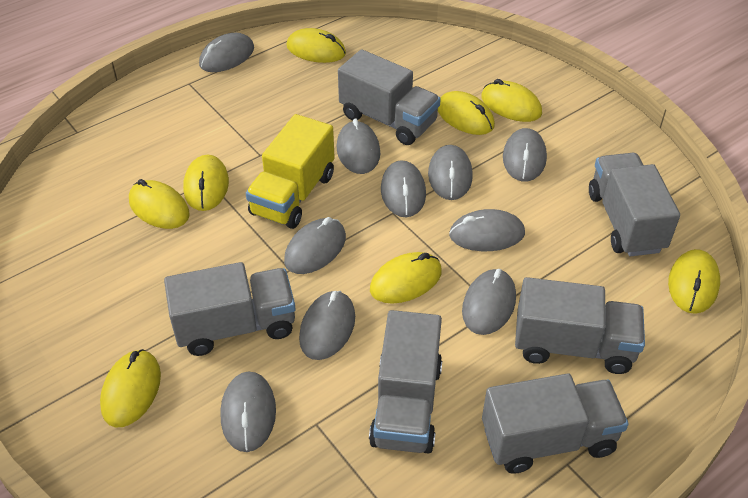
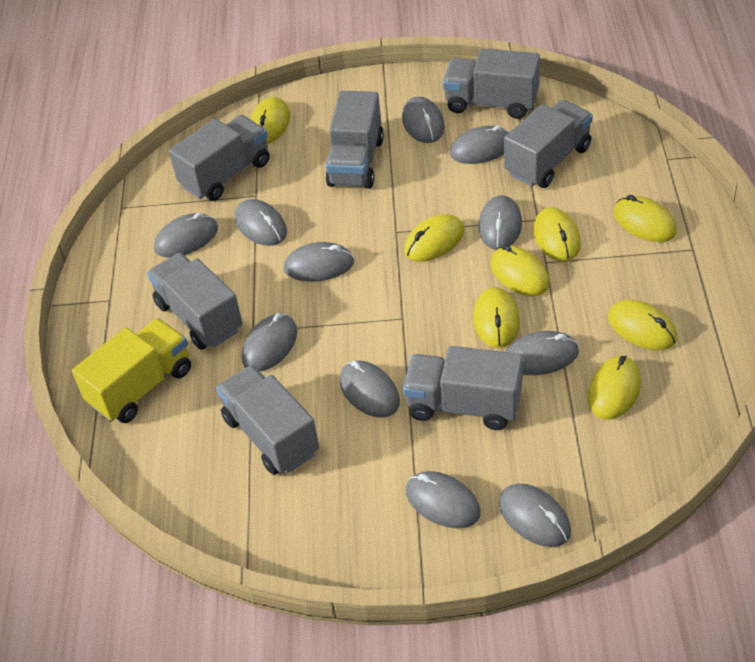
grey mouse: 10 -> 11
grey truck: 6 -> 7

